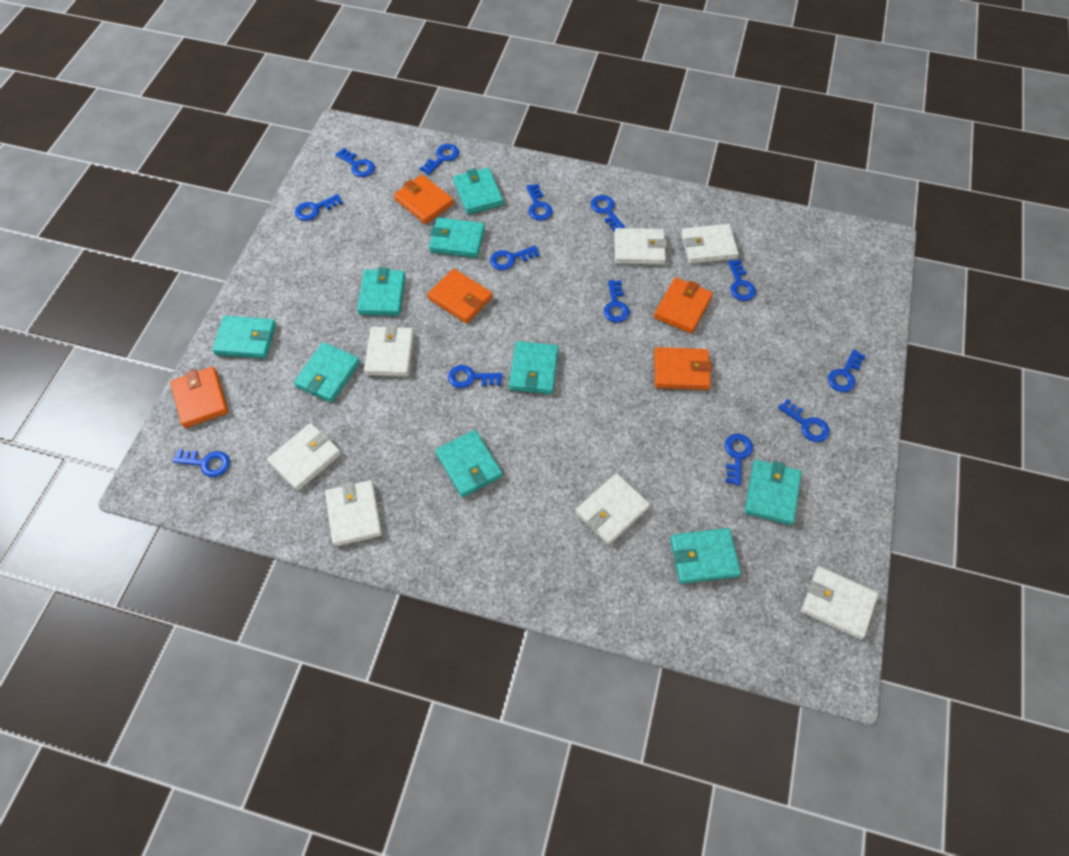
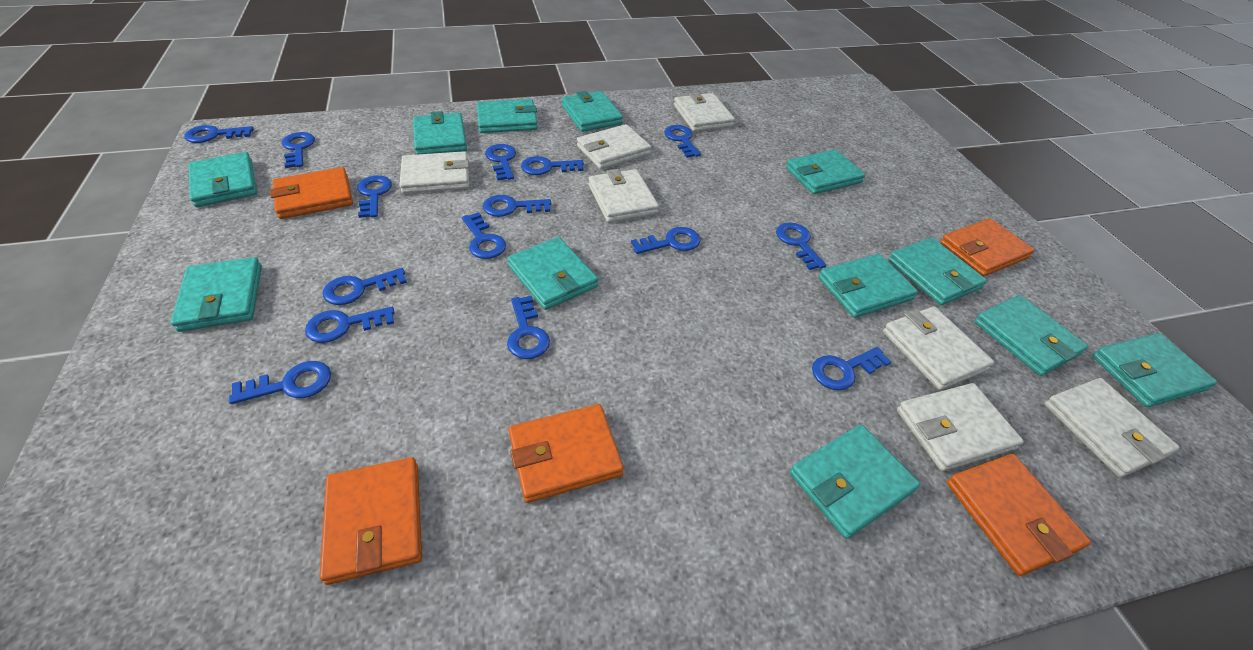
blue key: 13 -> 15
turquoise wallet: 9 -> 12

